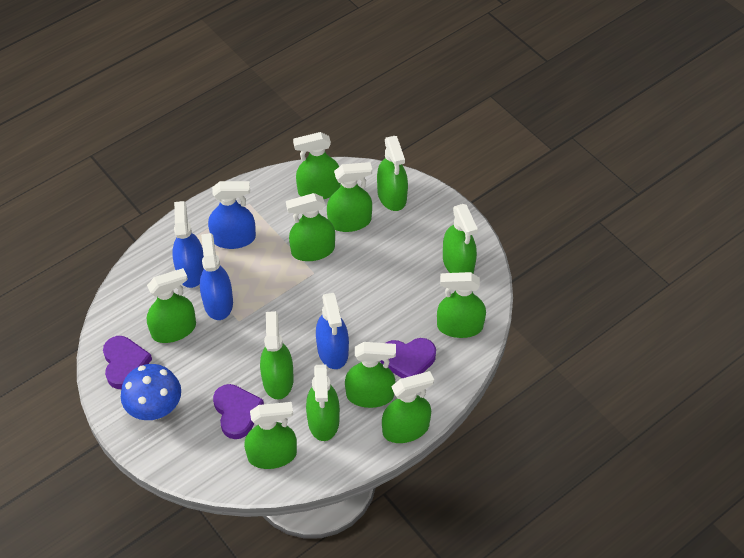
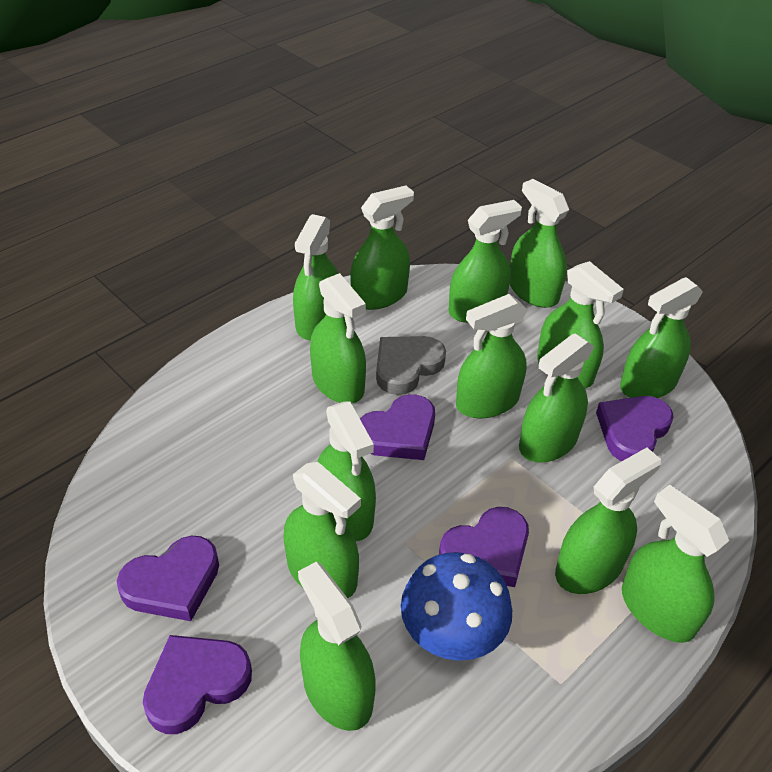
blue spray bottle: 4 -> 0
green spray bottle: 12 -> 14
grey heart: 0 -> 1
purple heart: 3 -> 5

